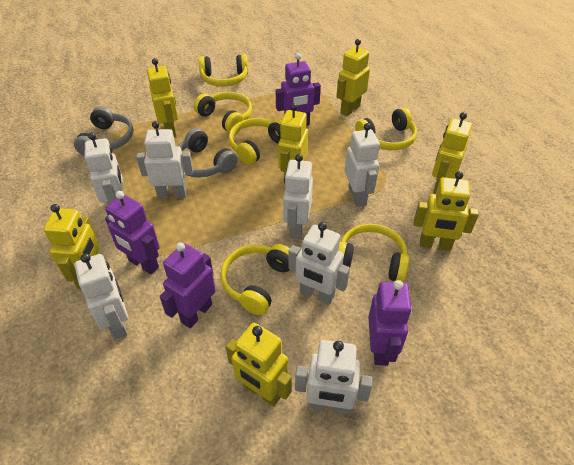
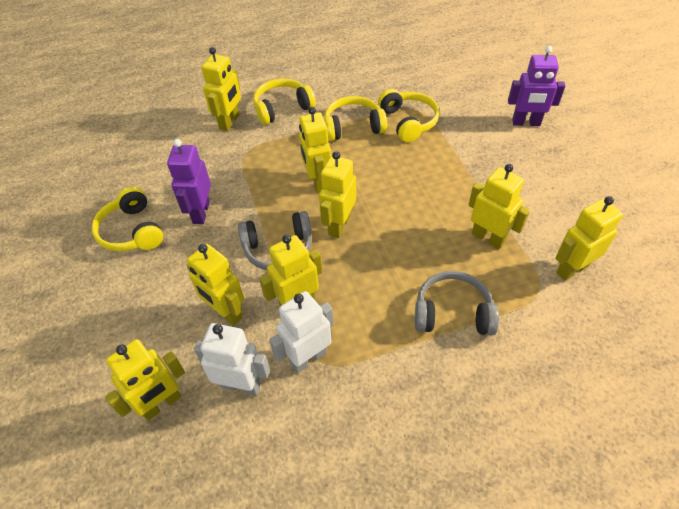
purple robot: 4 -> 2
white robot: 7 -> 2
yellow headphones: 6 -> 4
yellow robot: 7 -> 8

